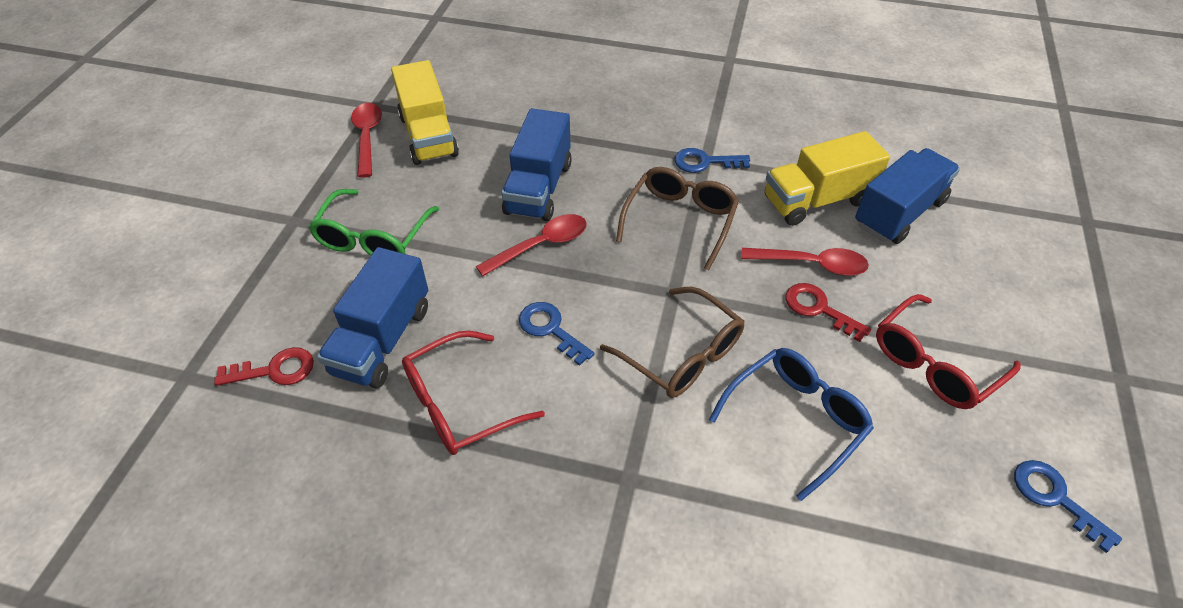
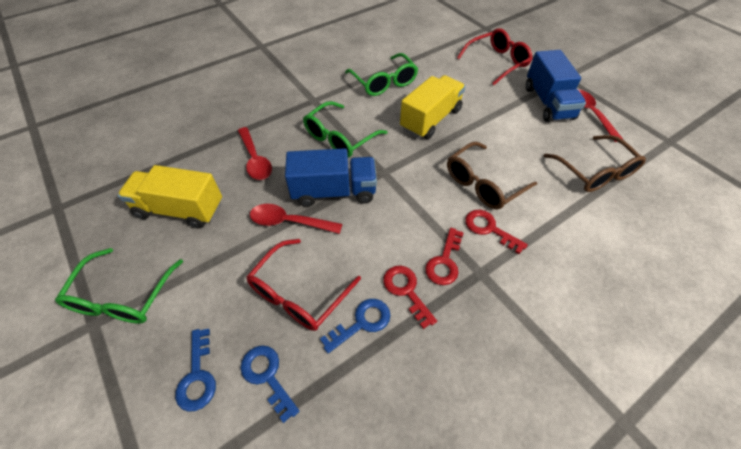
blue glasses: 1 -> 0
blue truck: 3 -> 2
green glasses: 1 -> 3
red key: 2 -> 3

